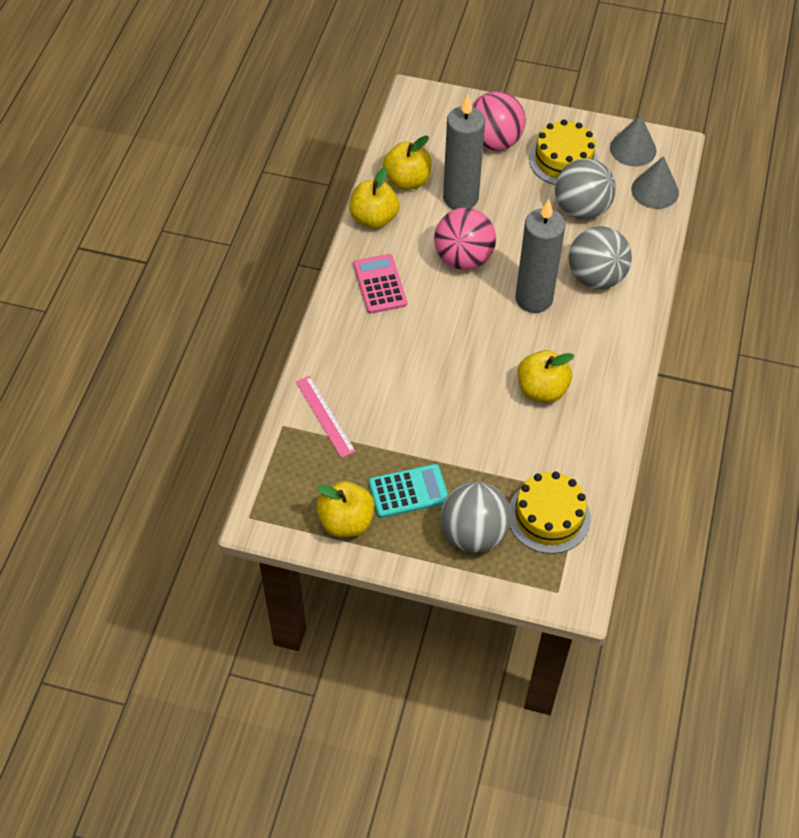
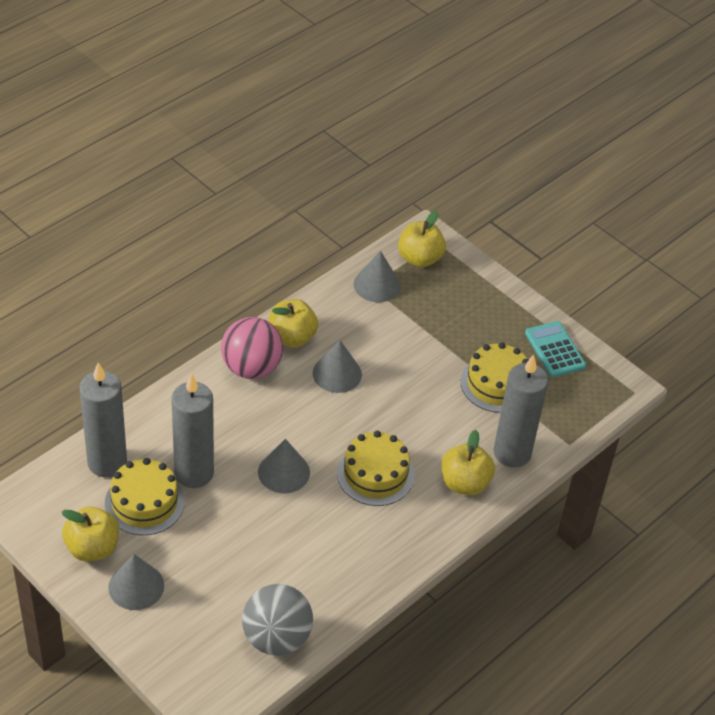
grey ball: 3 -> 1
grey candle: 2 -> 3
grey cone: 2 -> 4
pink ball: 2 -> 1
pink calculator: 1 -> 0
pink ruler: 1 -> 0
yellow cake: 2 -> 3

